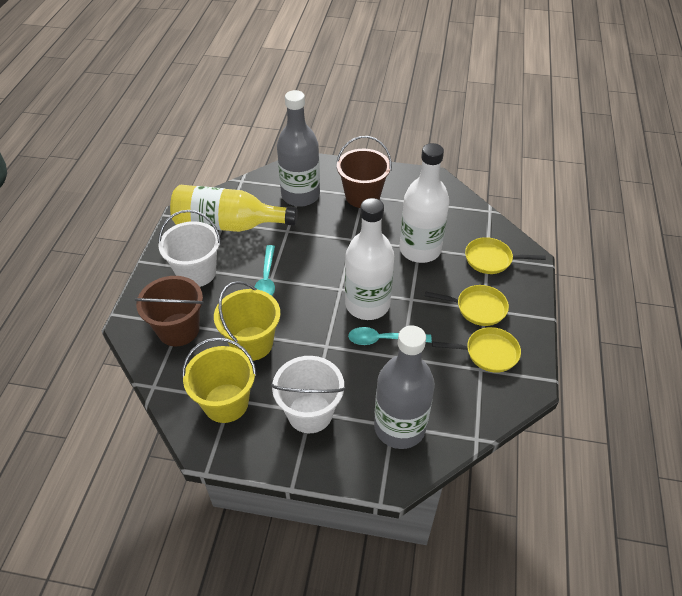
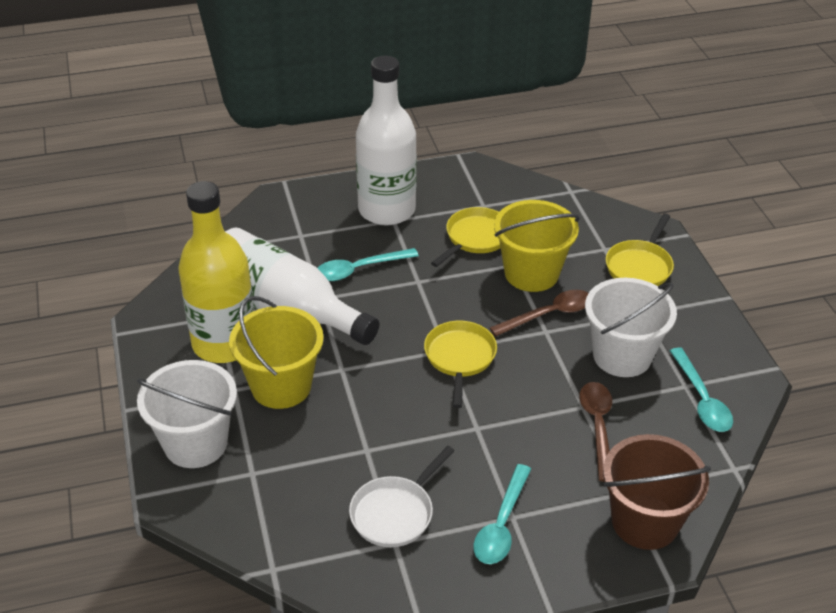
brown bucket: 2 -> 1
brown spoon: 0 -> 2
grey bottle: 2 -> 0
turquoise spoon: 2 -> 3
white pan: 0 -> 1

